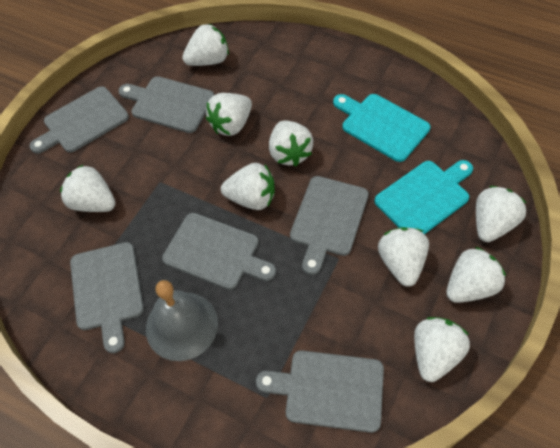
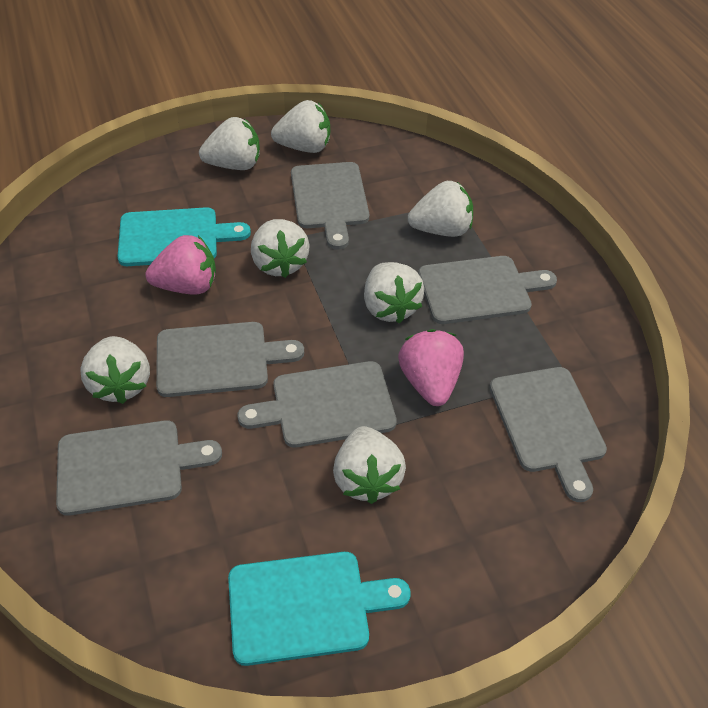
grey bell: 1 -> 0
pink strawberry: 0 -> 2
white strawberry: 9 -> 7

